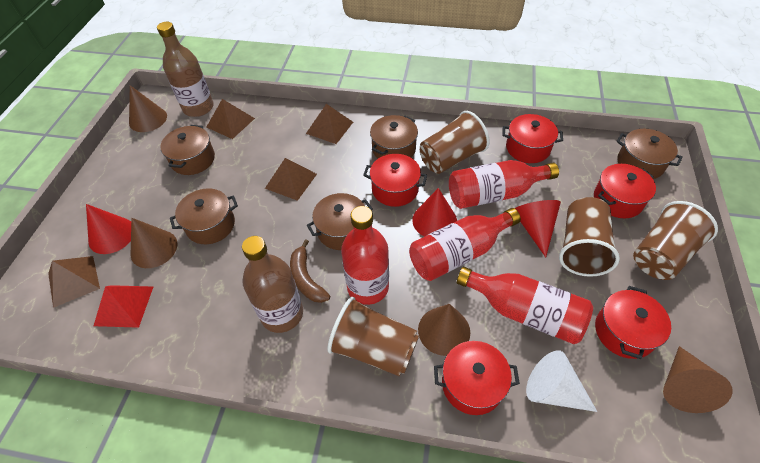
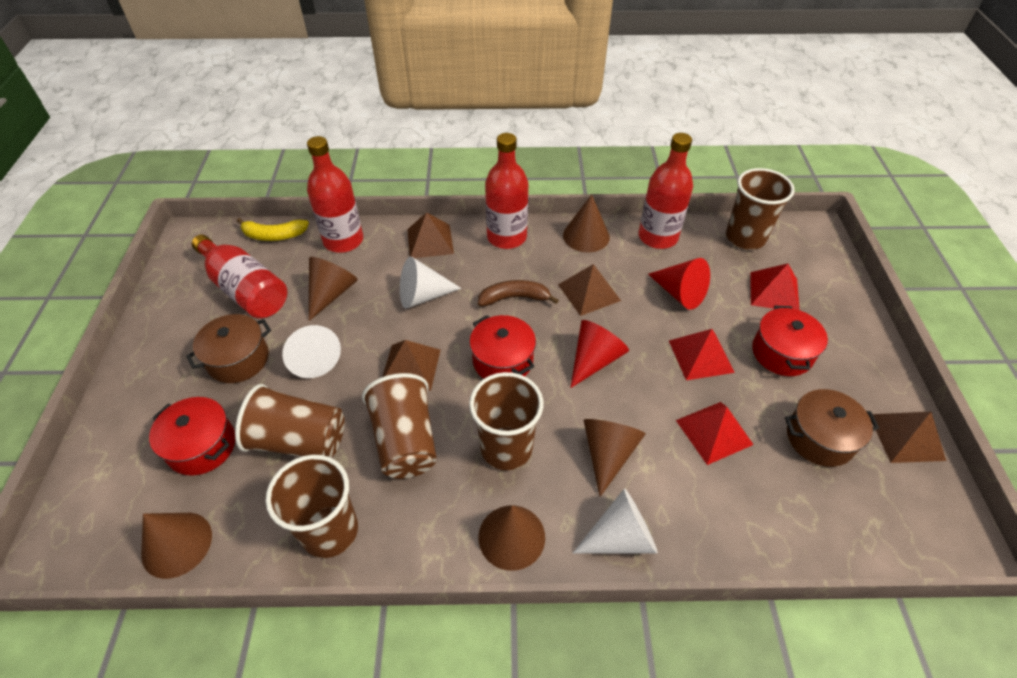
brown bottle: 2 -> 0
brown cone: 4 -> 5
brown cup: 4 -> 5
brown pot: 5 -> 2
red cone: 3 -> 2
red pot: 5 -> 3
red pyramid: 1 -> 3
white cone: 1 -> 3
yellow banana: 0 -> 1

